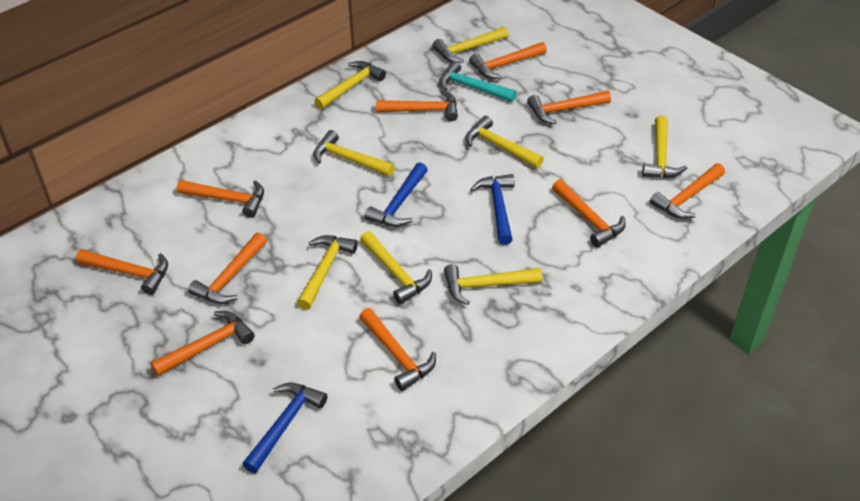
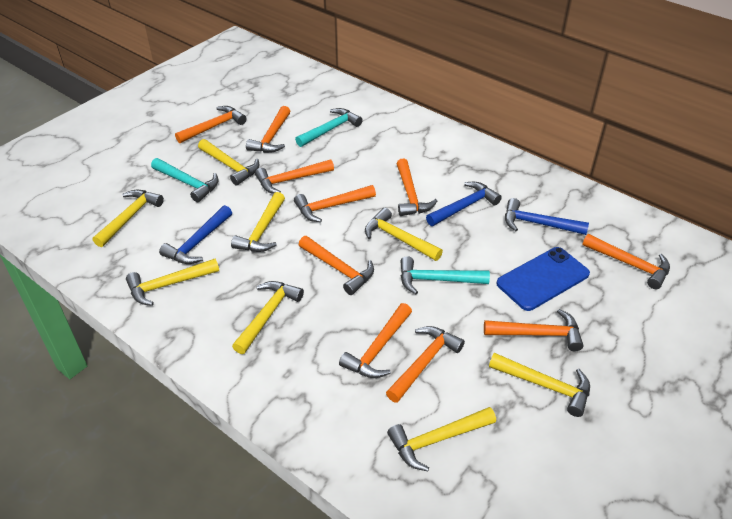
blue phone: 0 -> 1
turquoise hammer: 1 -> 3

